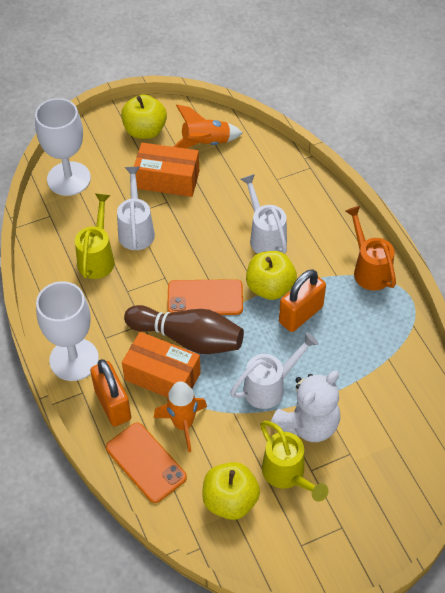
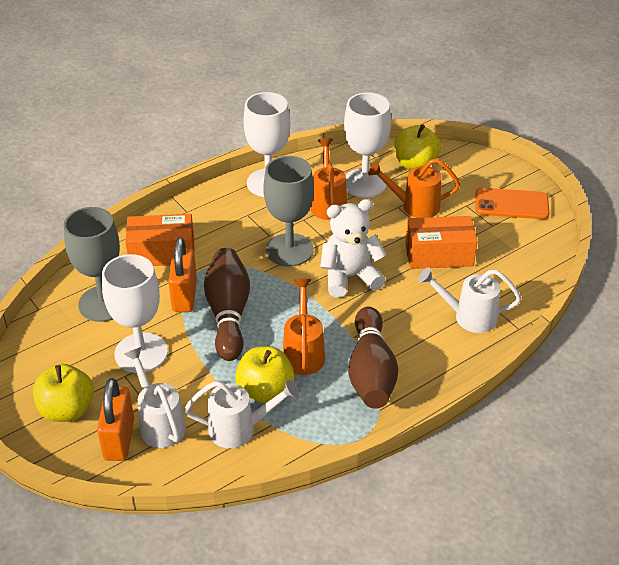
brown bowling pin: 1 -> 2
grey goblet: 0 -> 2
orange phone: 2 -> 1
orange rocket: 2 -> 0
orange watering can: 1 -> 3
white goblet: 2 -> 3
yellow watering can: 2 -> 0

